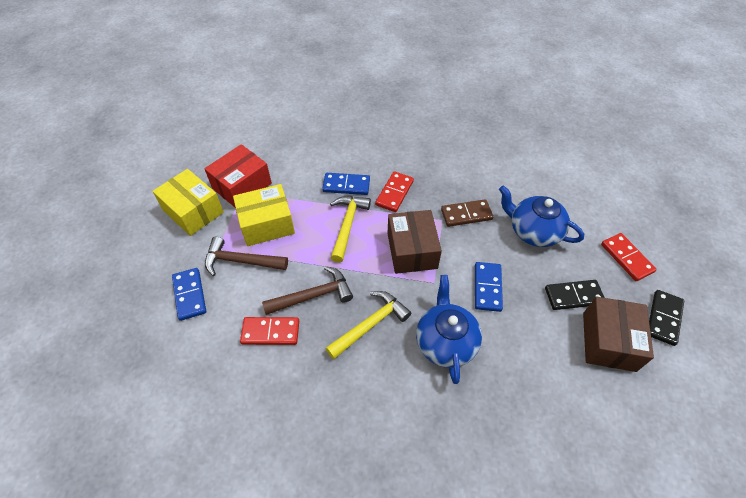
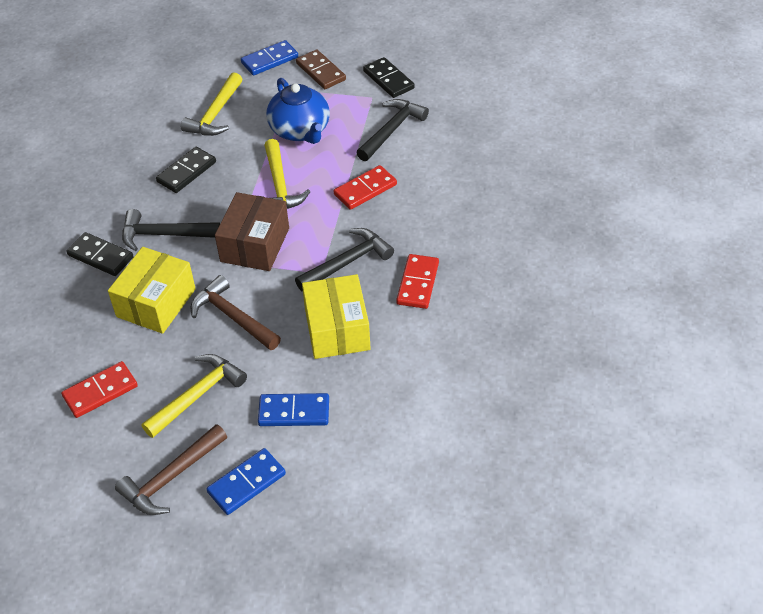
black domino: 2 -> 3
black hammer: 0 -> 3
blue teapot: 2 -> 1
brown box: 2 -> 1
red box: 1 -> 0
yellow hammer: 2 -> 3

